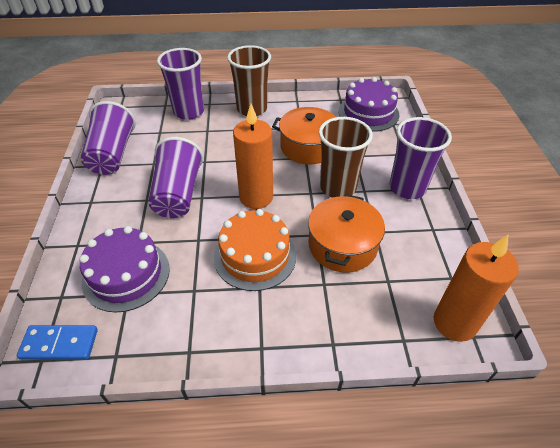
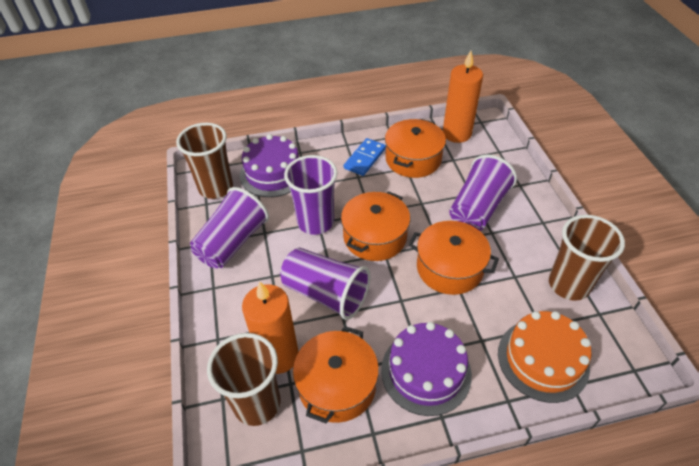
brown cup: 2 -> 3
orange pot: 2 -> 4

